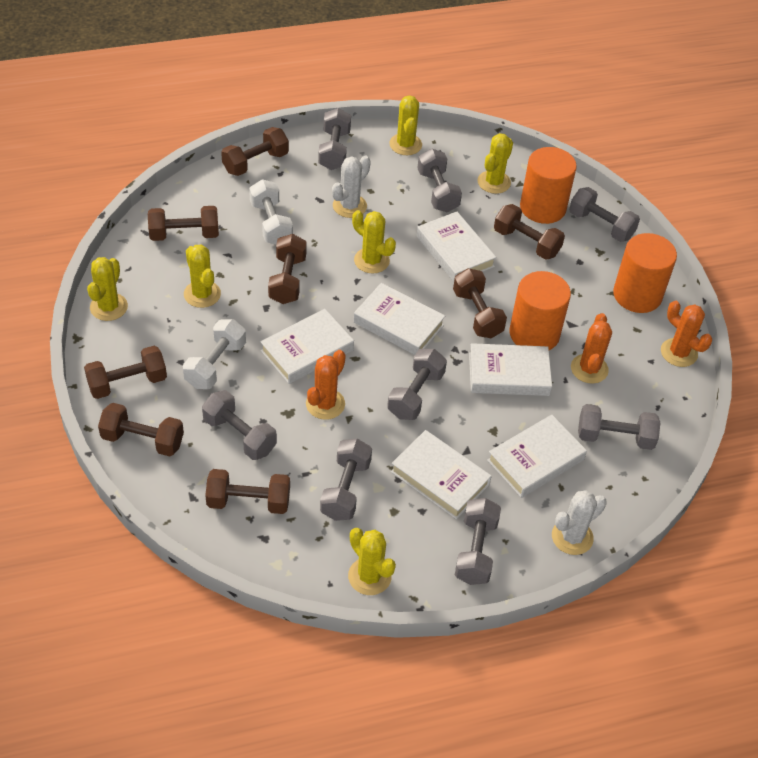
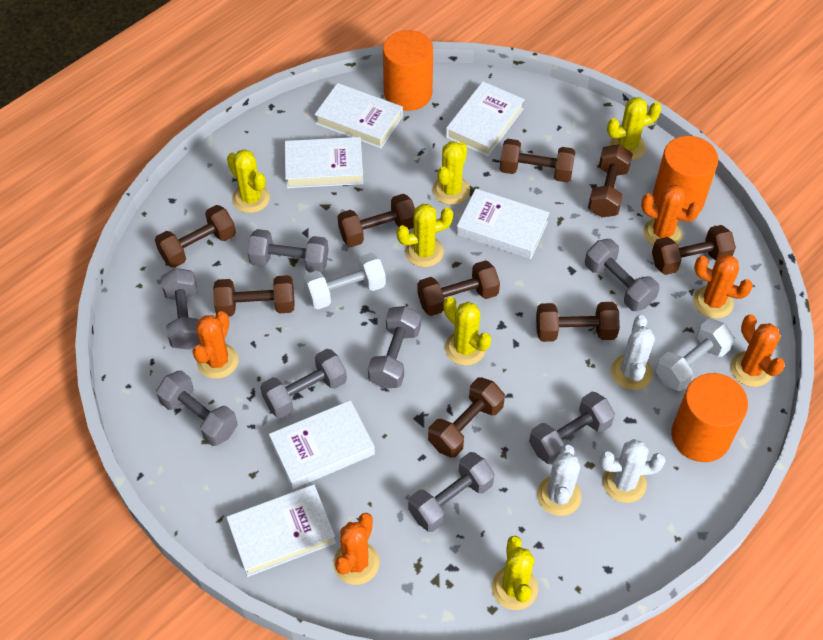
brown dumbbell: 8 -> 9
orange cactus: 3 -> 5
white cactus: 2 -> 3

